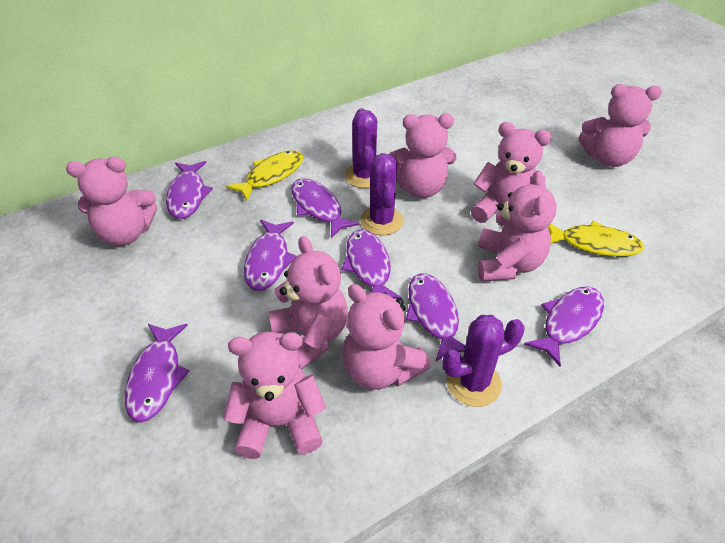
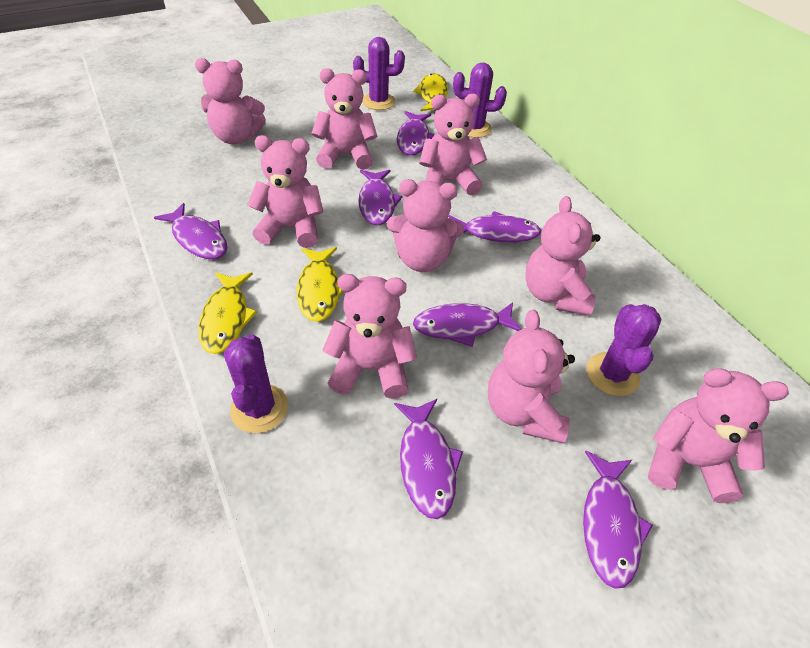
pink teddy bear: 8 -> 9
purple cactus: 3 -> 4
yellow fish: 2 -> 3

